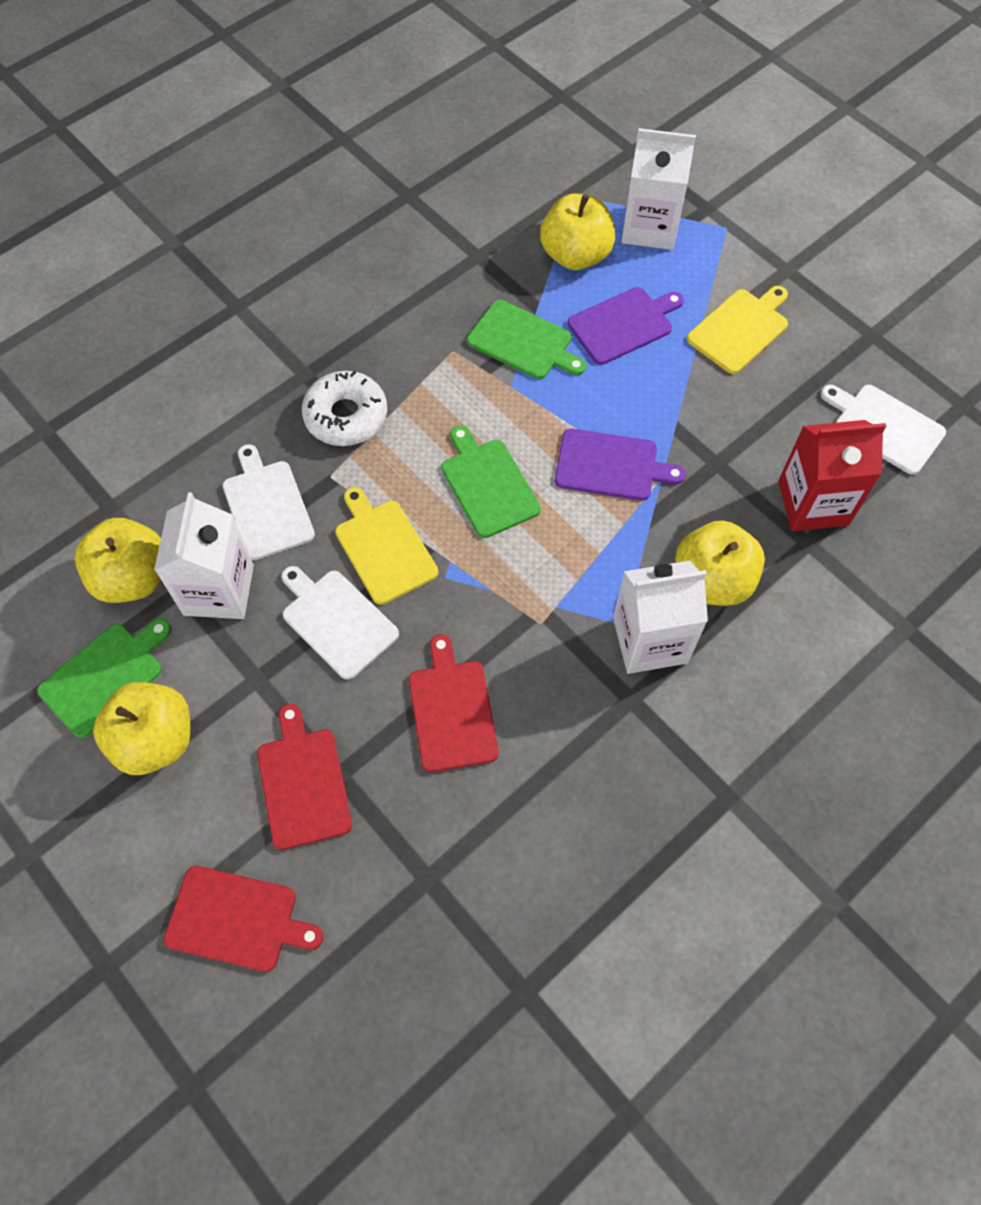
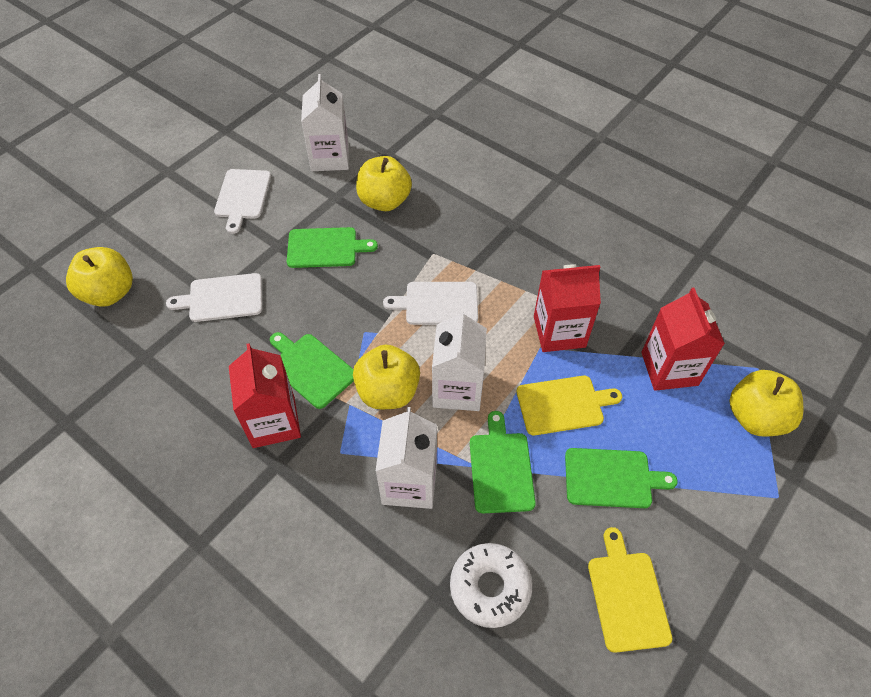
green cutting board: 3 -> 4
purple cutting board: 2 -> 0
red carton: 1 -> 3
red cutting board: 3 -> 0

